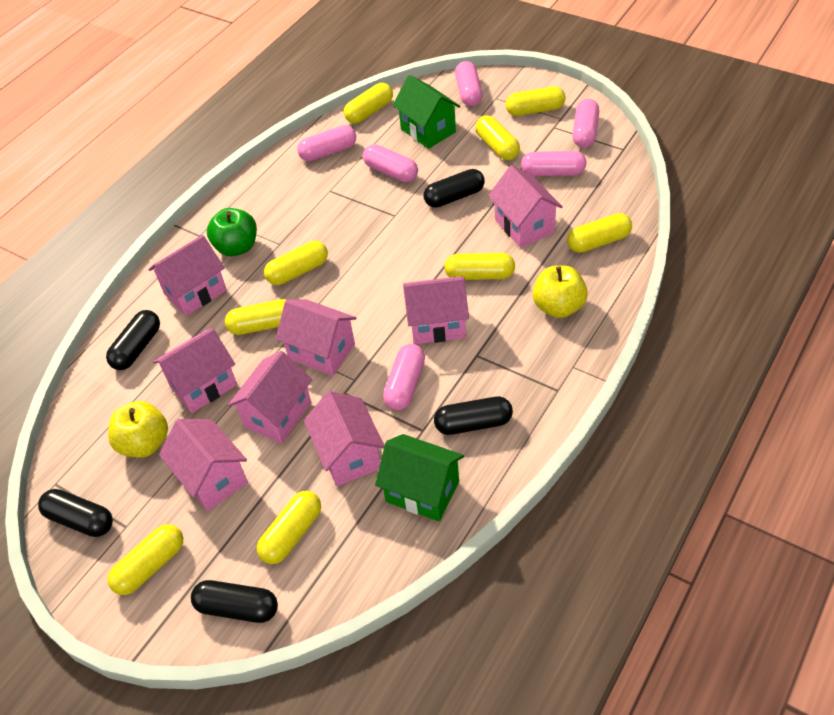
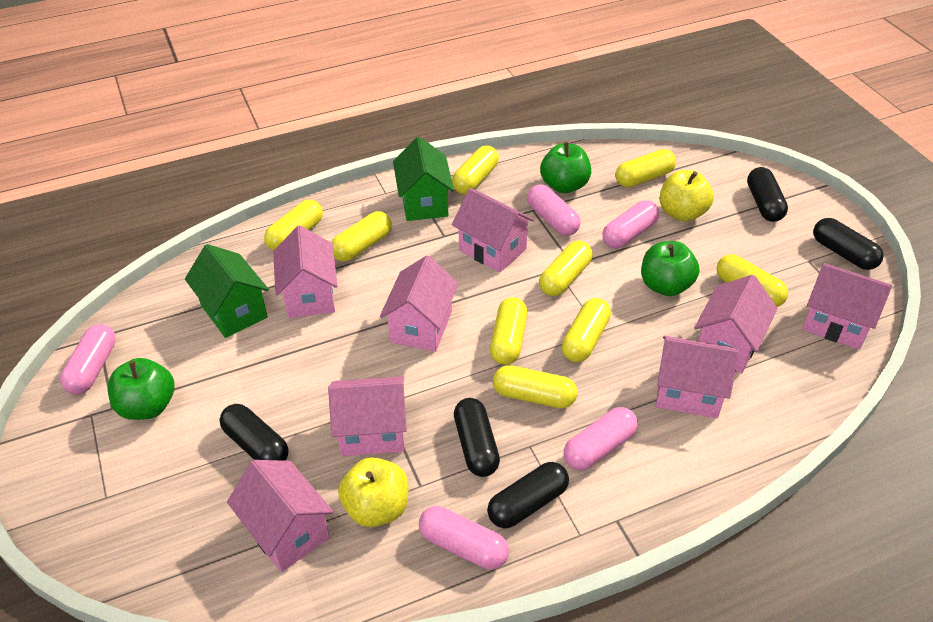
green apple: 1 -> 3
pink capsule: 6 -> 5

